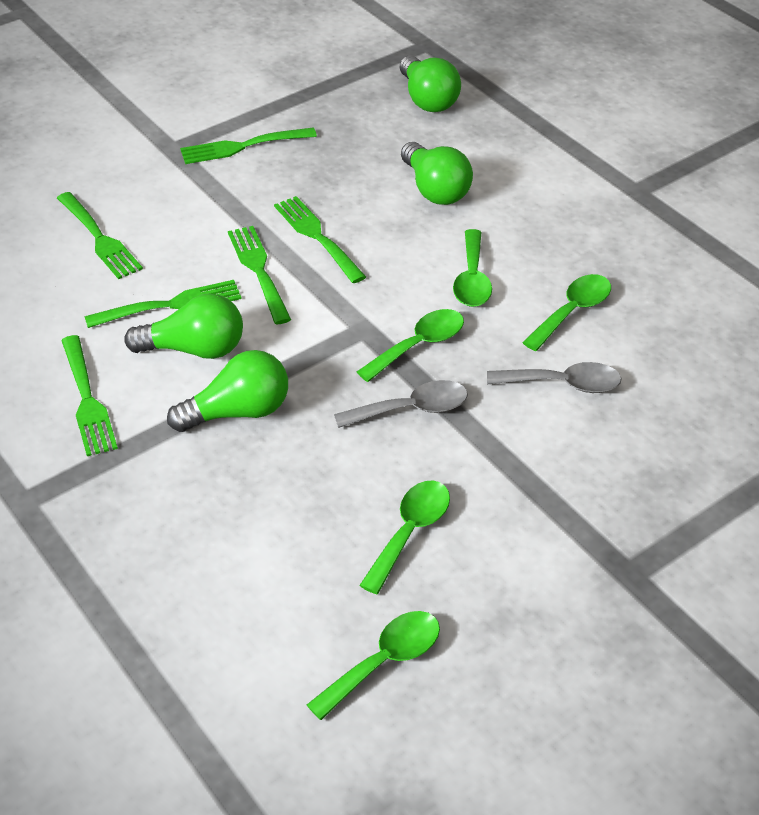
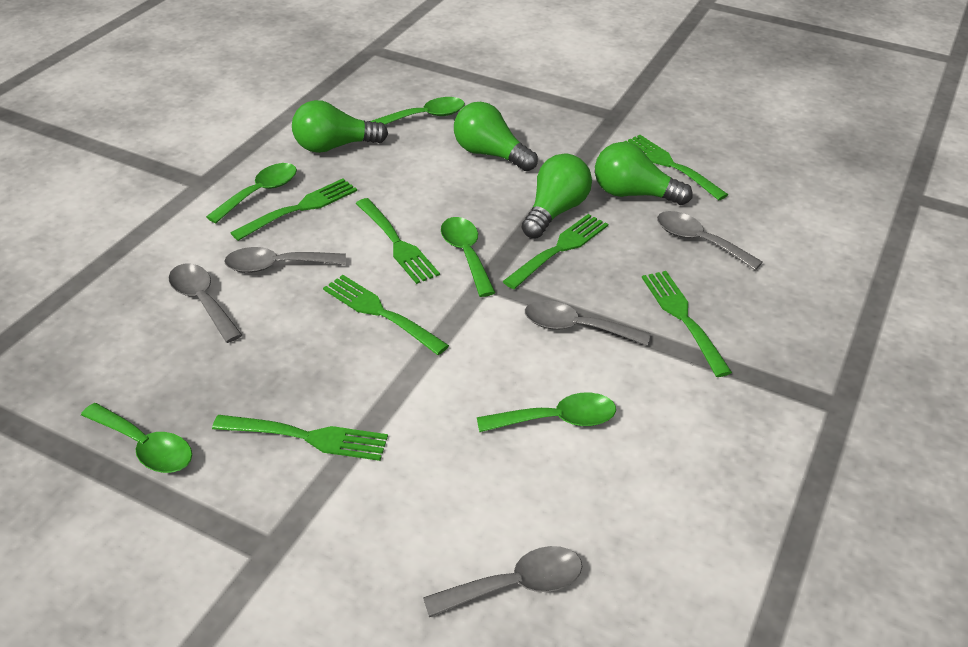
green fork: 6 -> 7
grey spoon: 2 -> 5

